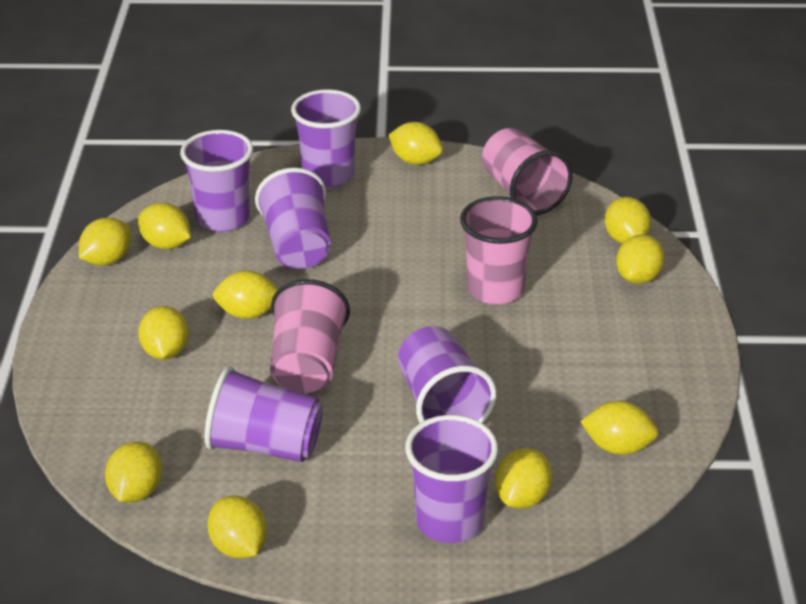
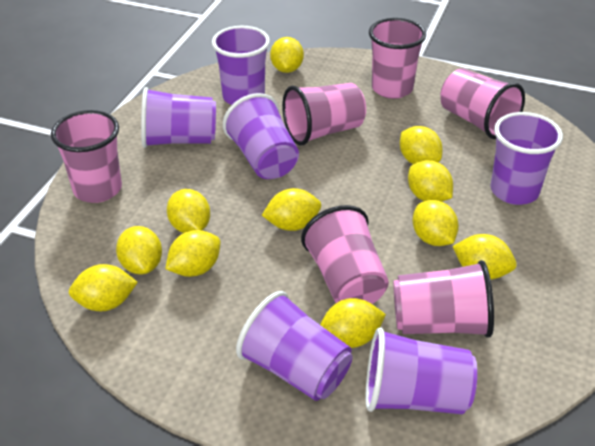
pink cup: 3 -> 6

